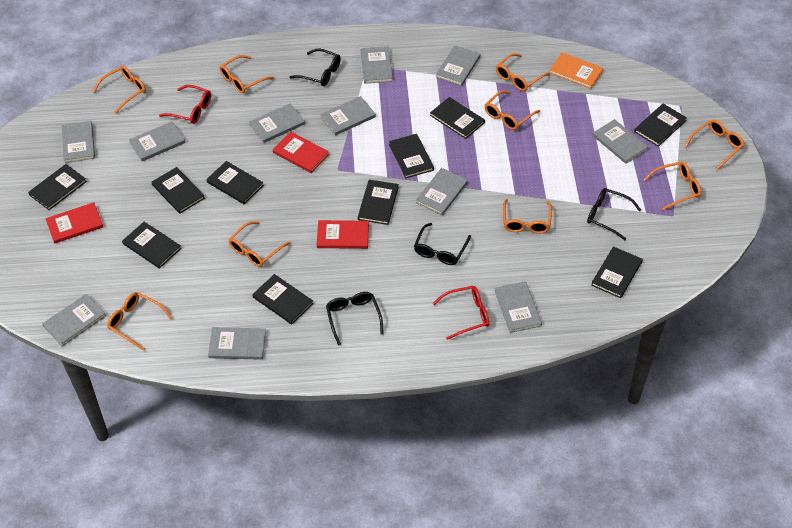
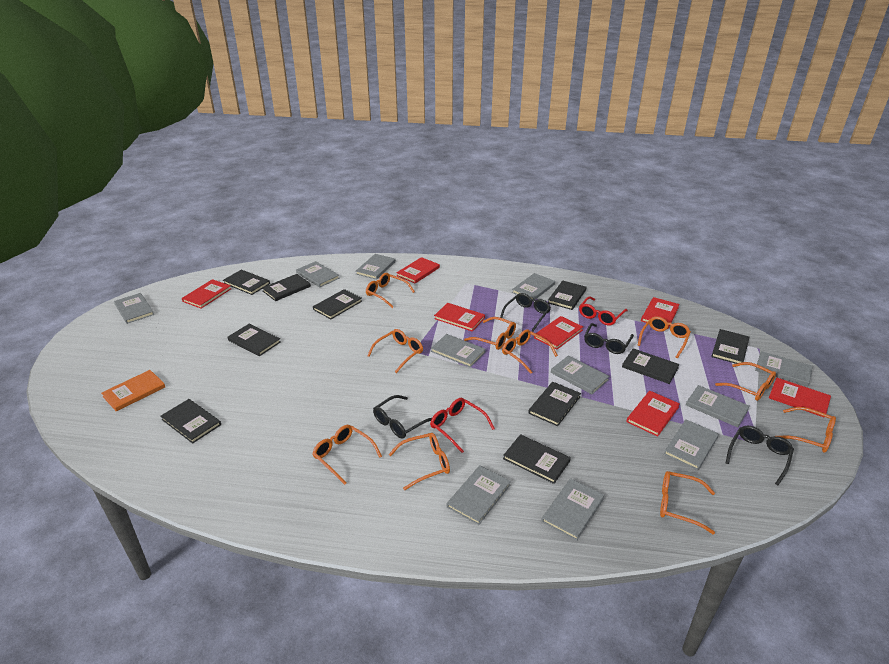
orange glasses: 9 -> 10
red book: 3 -> 7

